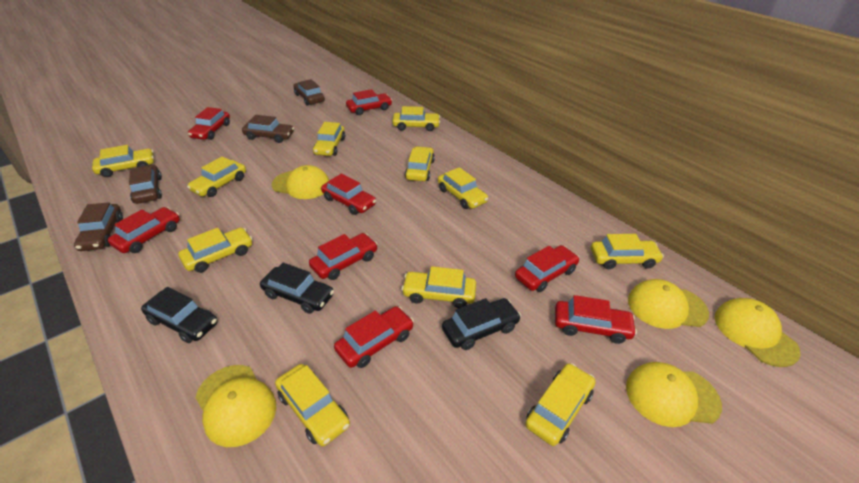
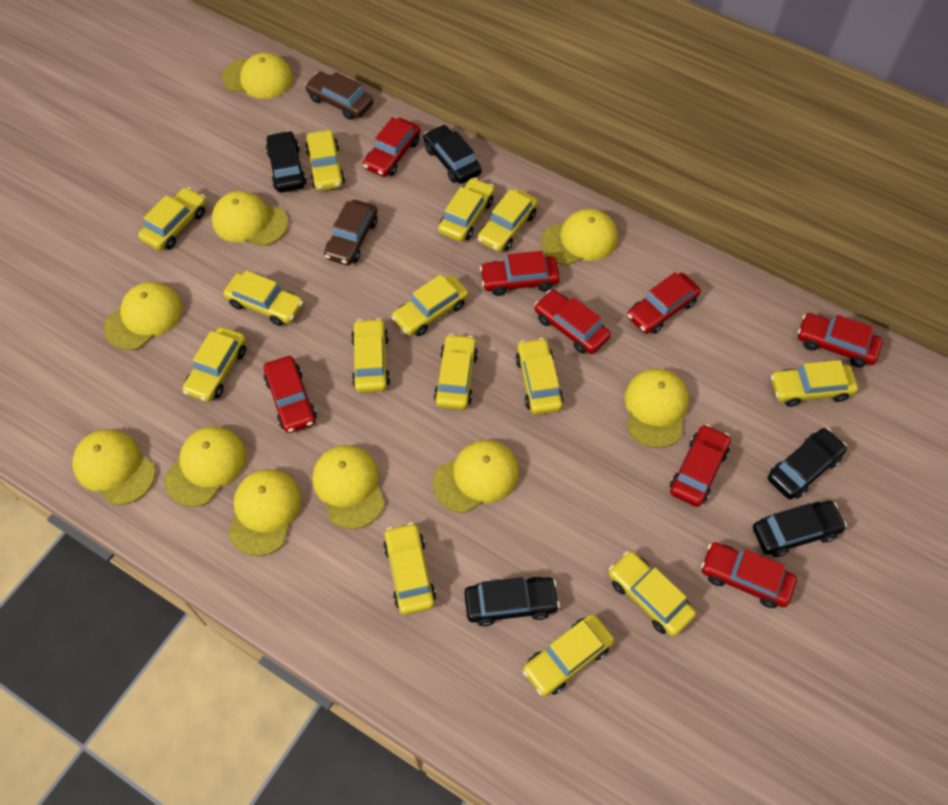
black car: 3 -> 5
brown car: 4 -> 2
yellow cap: 5 -> 10
yellow car: 11 -> 14

